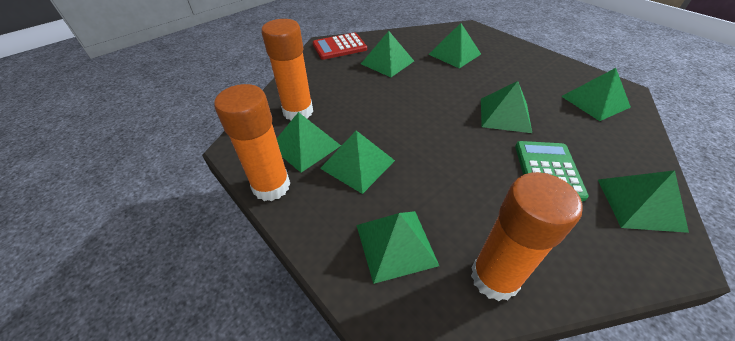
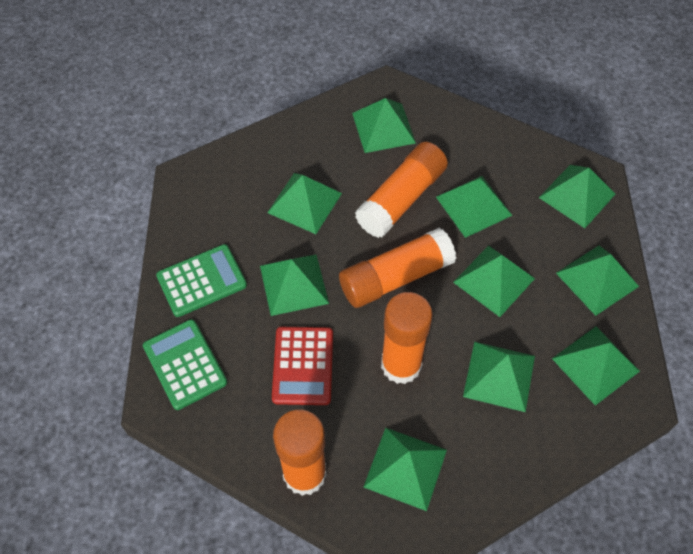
green calculator: 1 -> 2
green pyramid: 8 -> 10
orange glue stick: 3 -> 4

